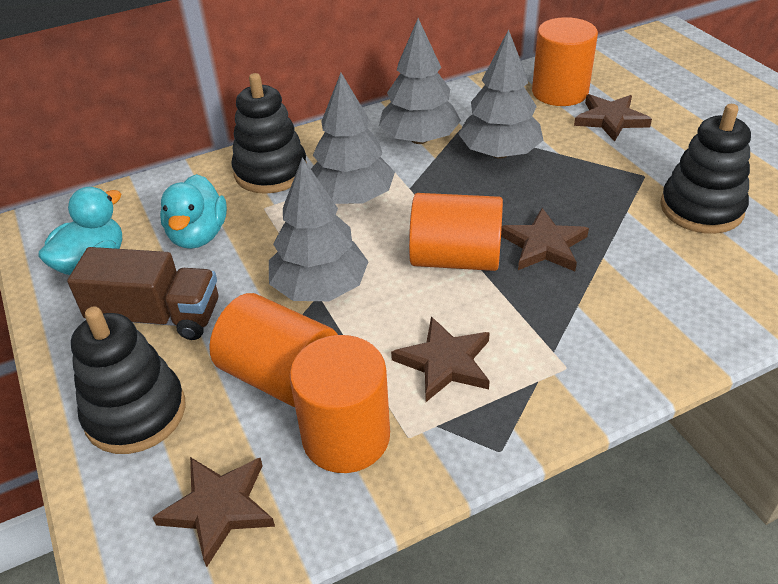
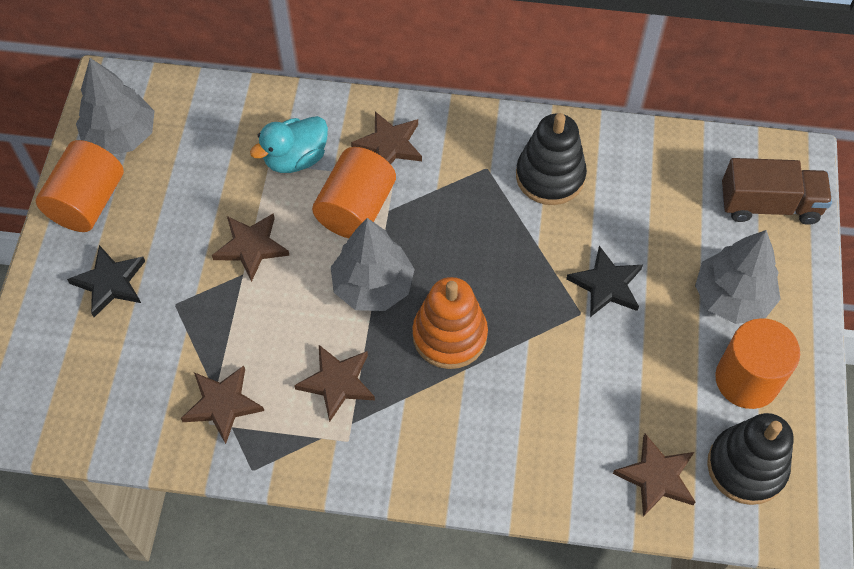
black stacking toy: 3 -> 2
black star: 0 -> 2
brown star: 4 -> 5
grey tree: 4 -> 3
orange cylinder: 4 -> 3
orange stacking toy: 0 -> 1
turquoise duck: 2 -> 1

